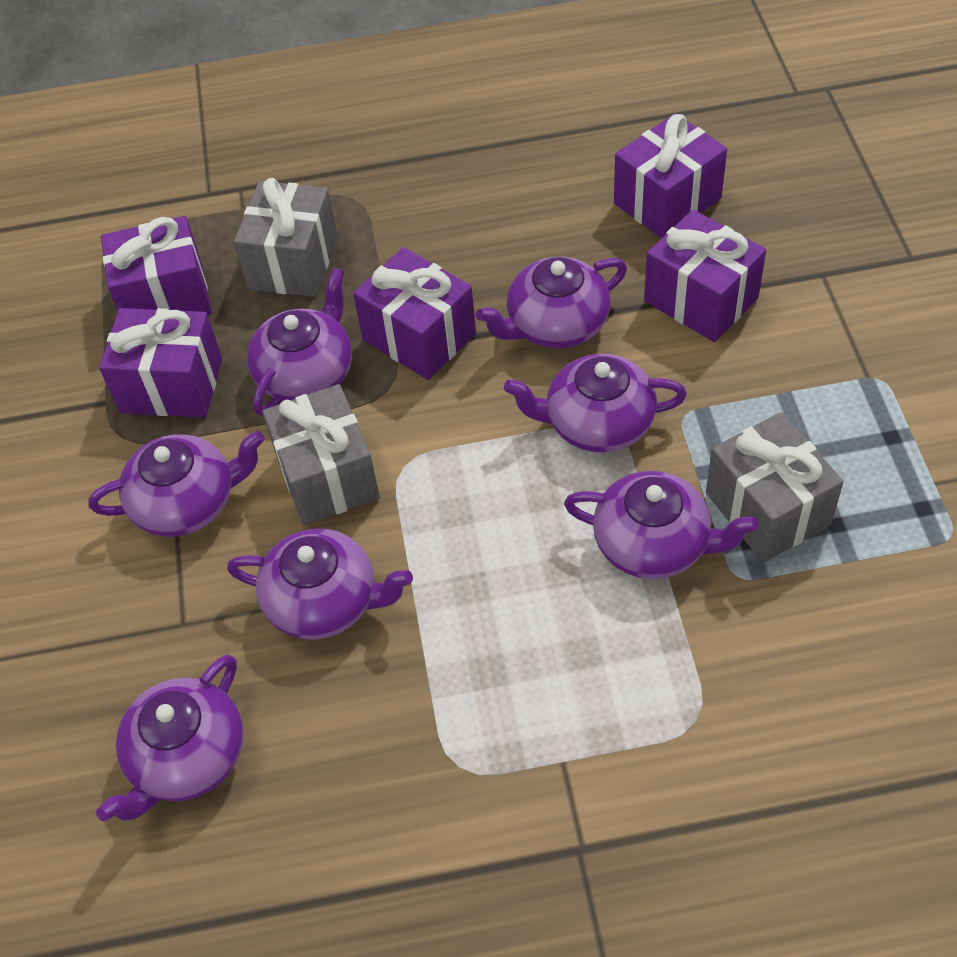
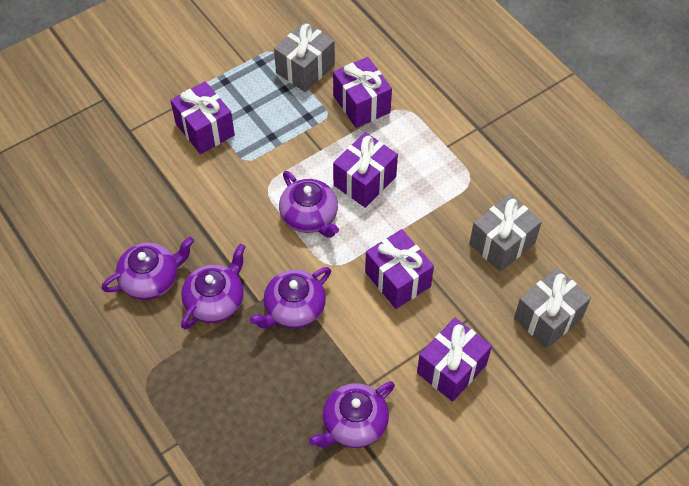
purple teapot: 7 -> 5

